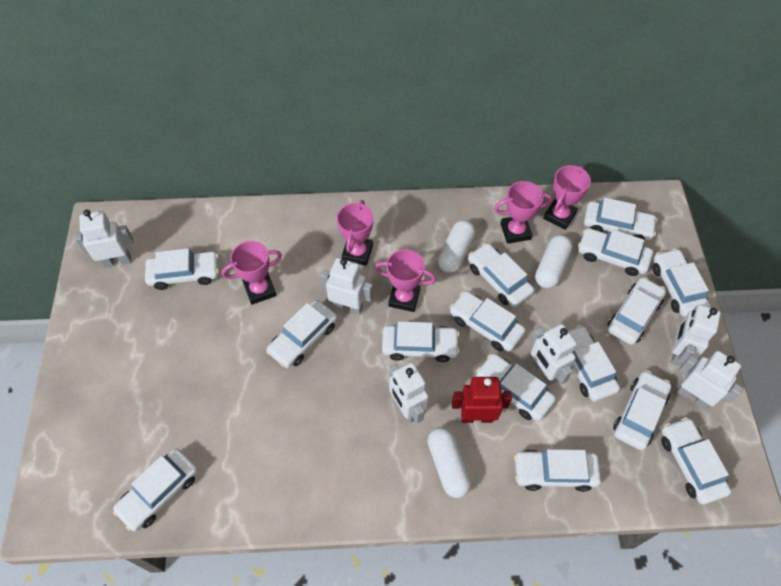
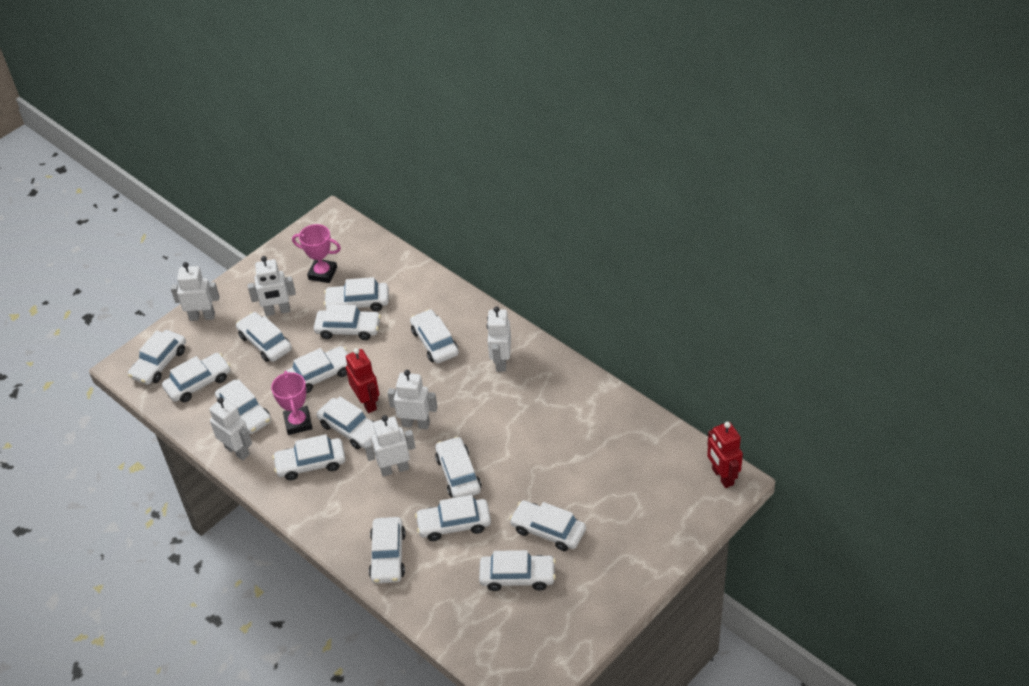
pink trophy: 5 -> 2
red robot: 1 -> 2
white capsule: 3 -> 0

